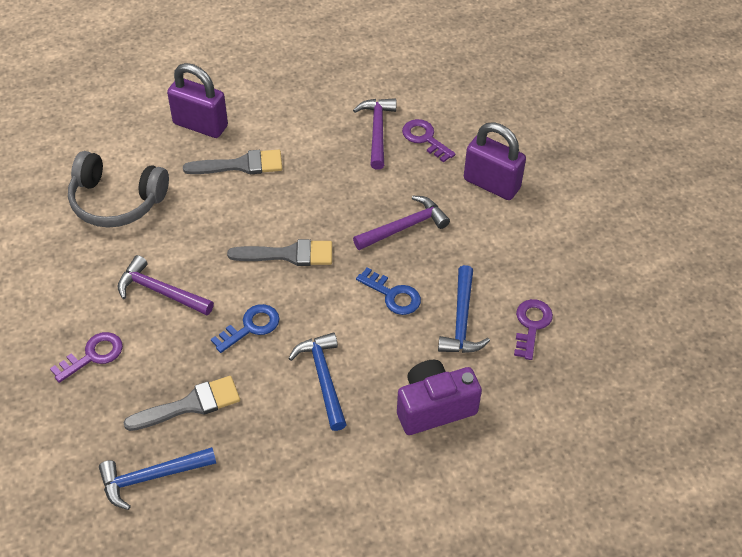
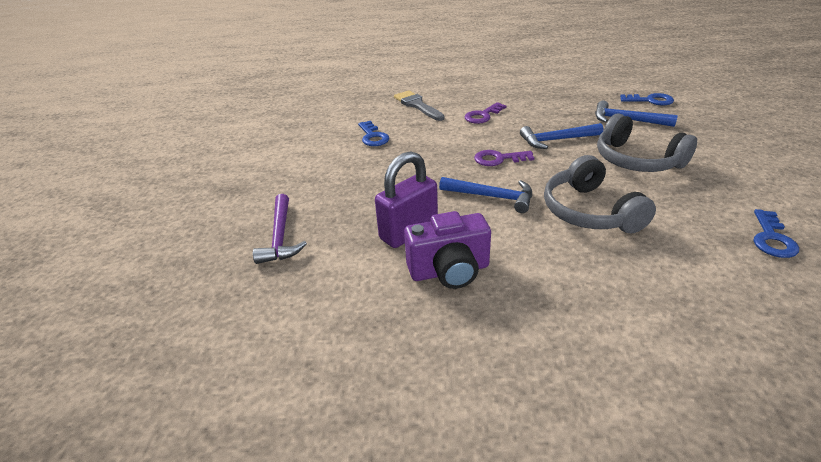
blue key: 2 -> 3
grey brush: 3 -> 1
grey headphones: 1 -> 2
purple hammer: 3 -> 1
purple key: 3 -> 2
purple padlock: 2 -> 1

